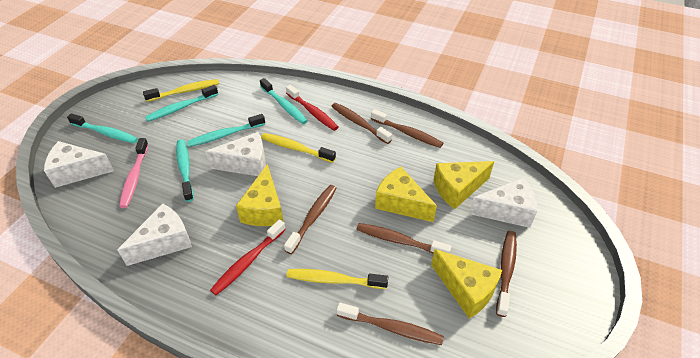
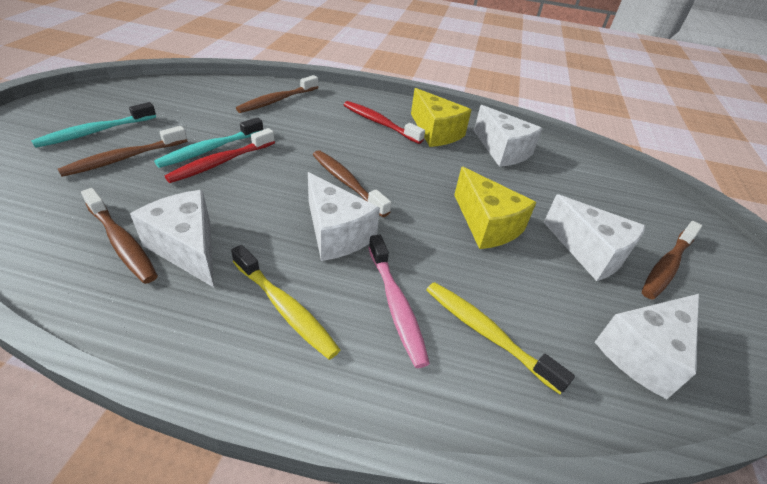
brown toothbrush: 6 -> 5
turquoise toothbrush: 5 -> 2
white cheese: 4 -> 5
yellow cheese: 4 -> 2
yellow toothbrush: 3 -> 2

